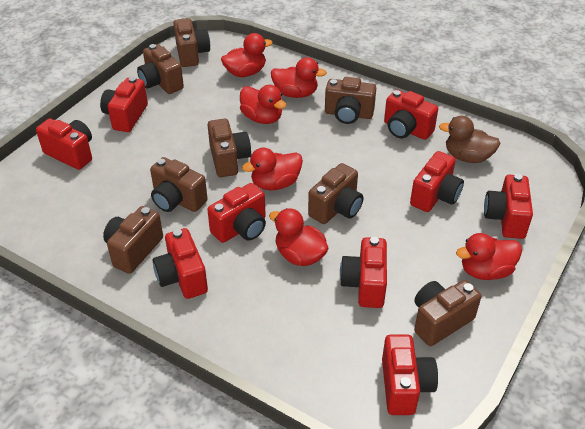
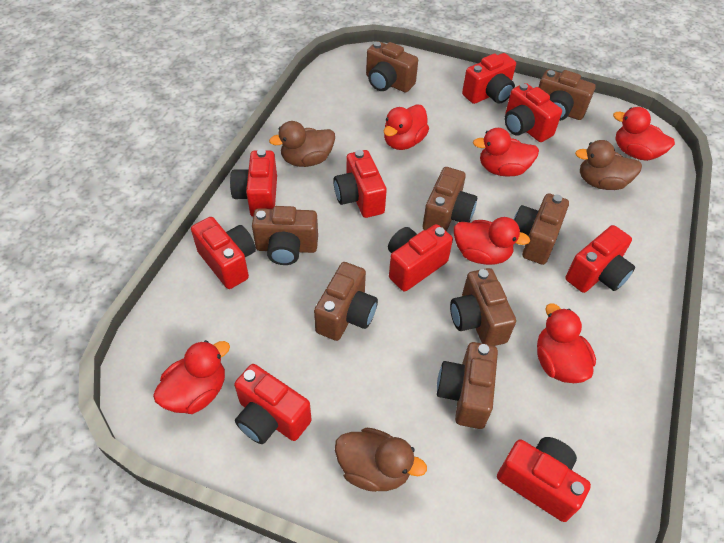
brown duck: 1 -> 3

